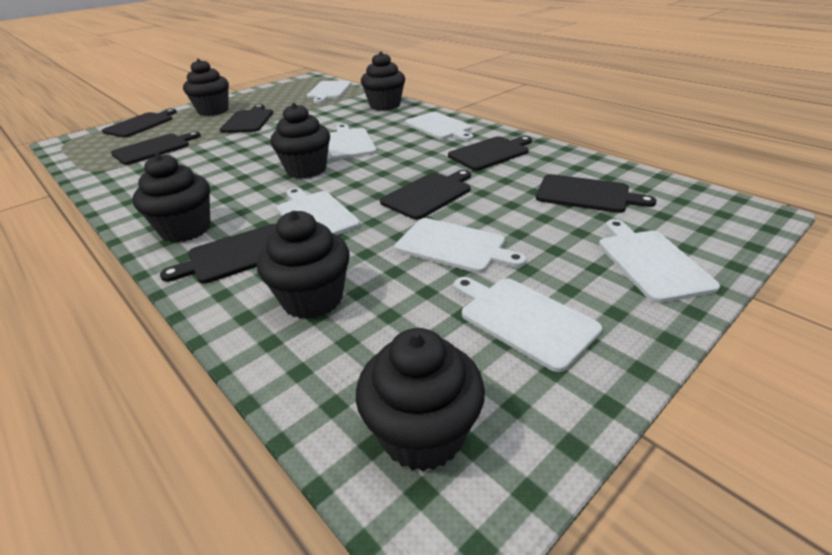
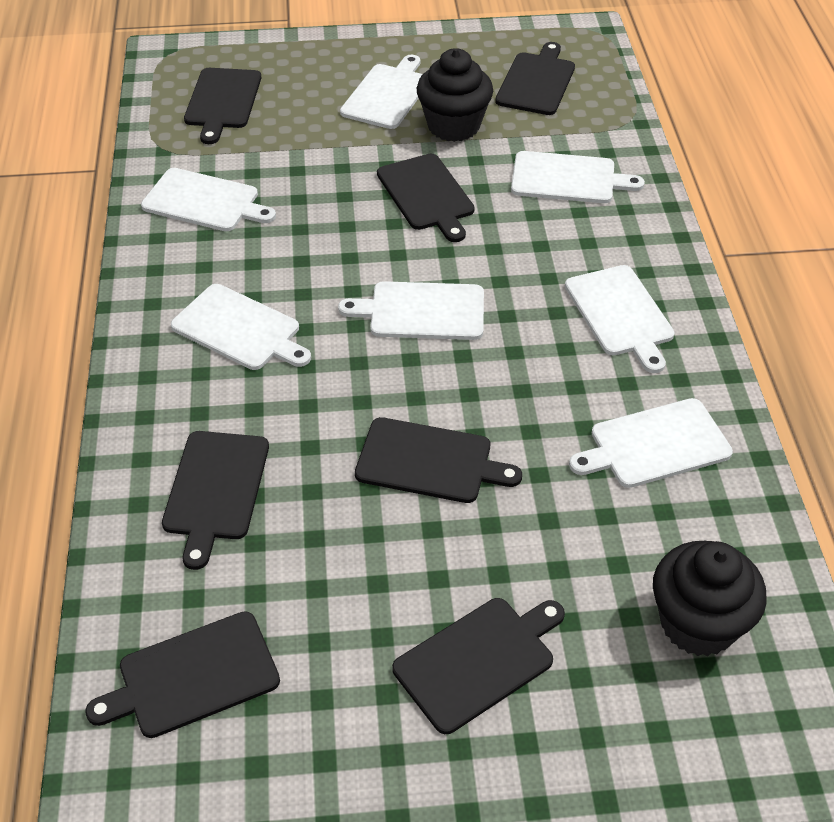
black cupcake: 6 -> 2

